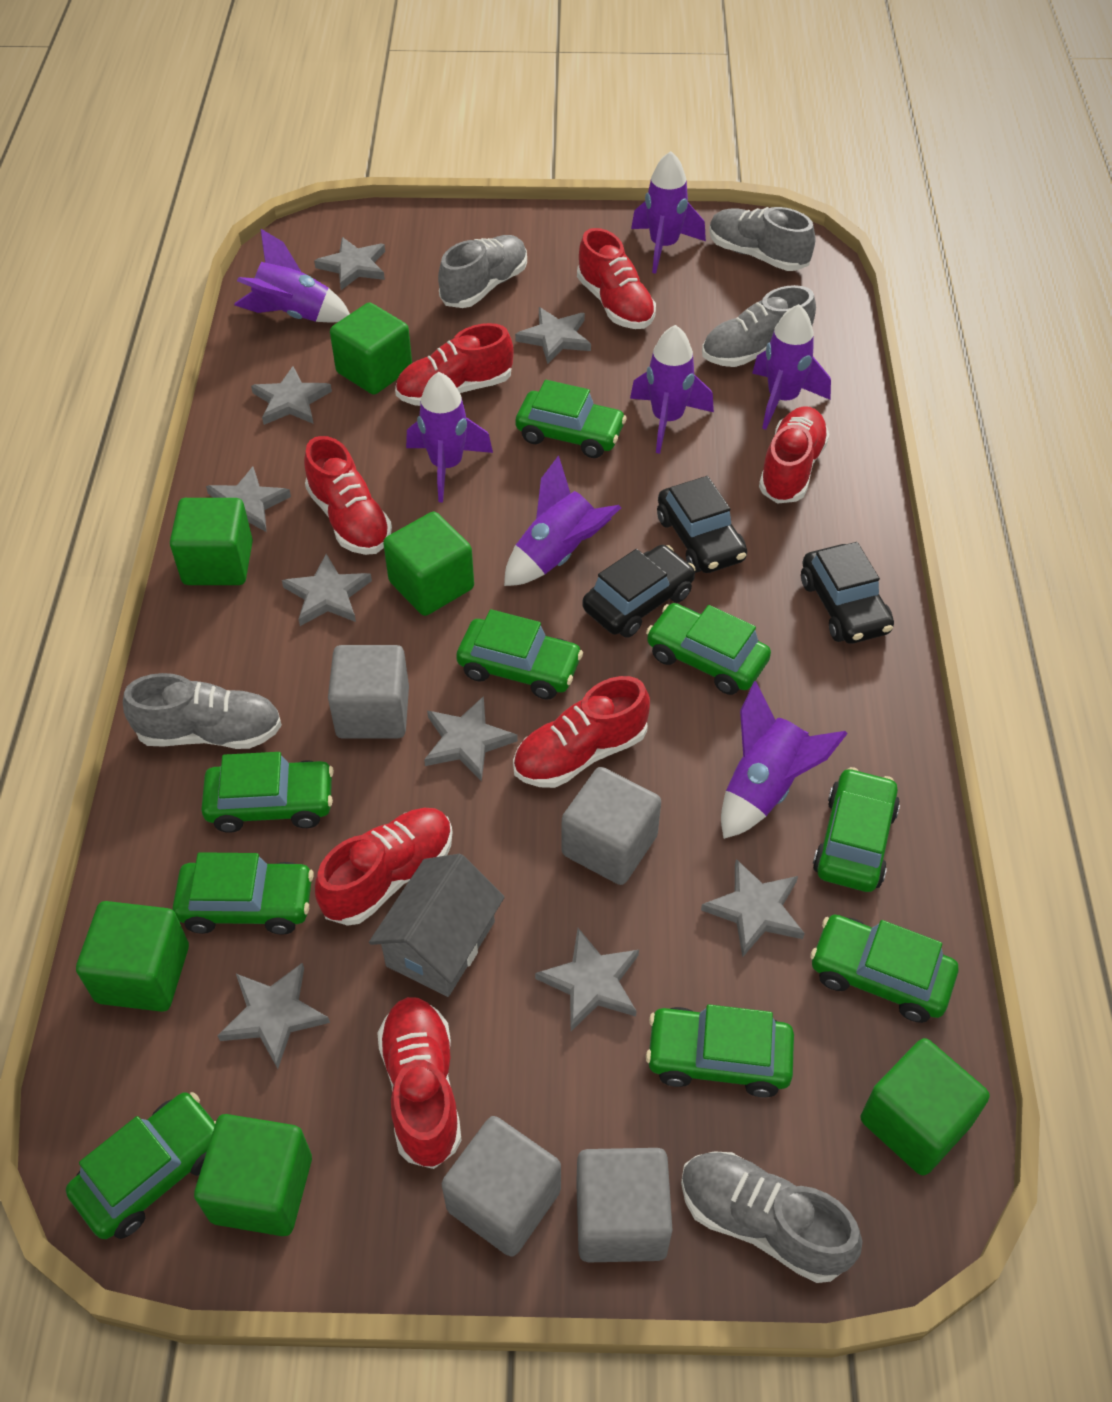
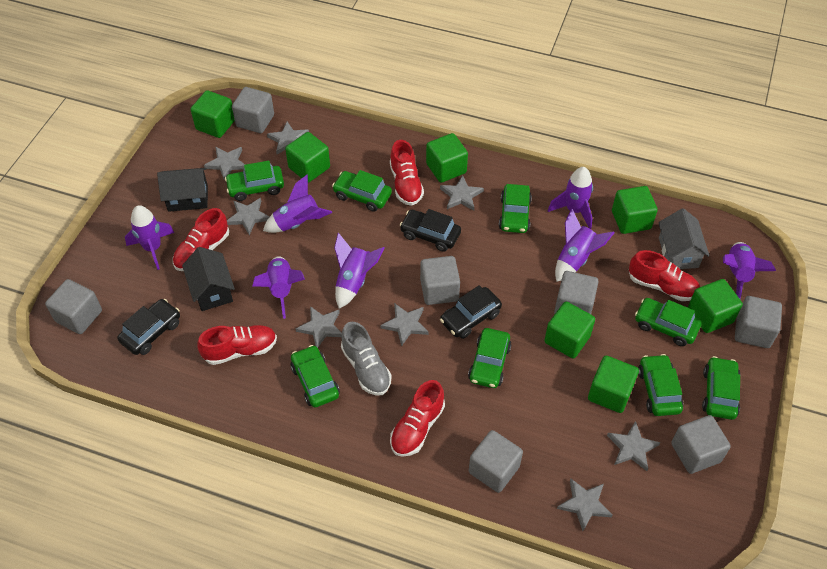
black house: 0 -> 2
green car: 9 -> 8
green cube: 6 -> 7
grey cube: 4 -> 7
grey shoe: 5 -> 1
grey star: 9 -> 8
red shoe: 7 -> 5

